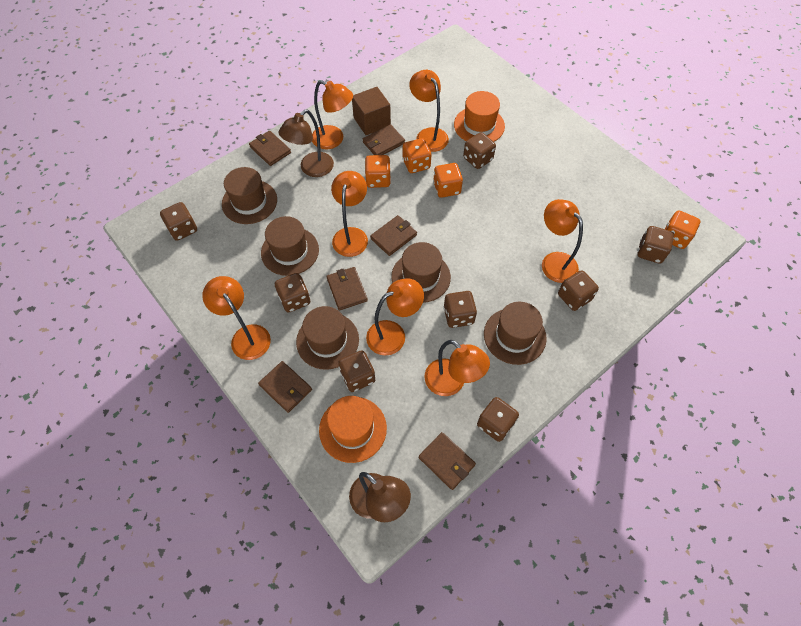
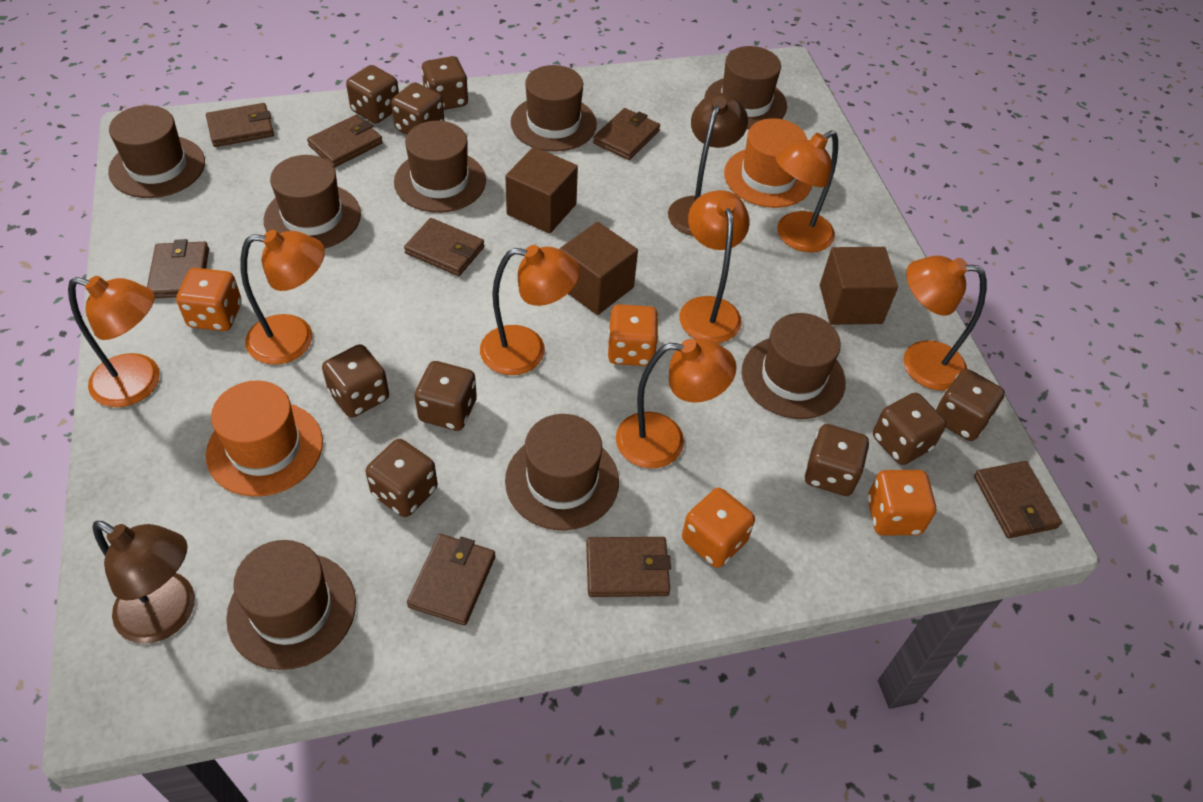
brown cube: 1 -> 3
brown dice: 8 -> 9
brown hat: 5 -> 8
brown wallet: 6 -> 8

